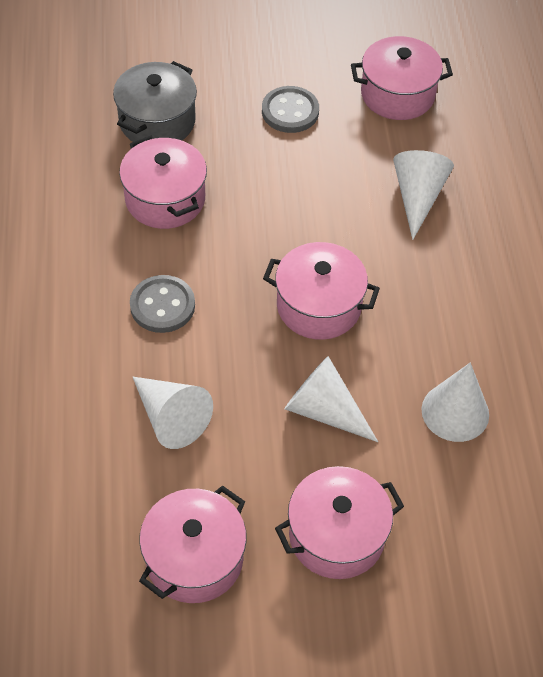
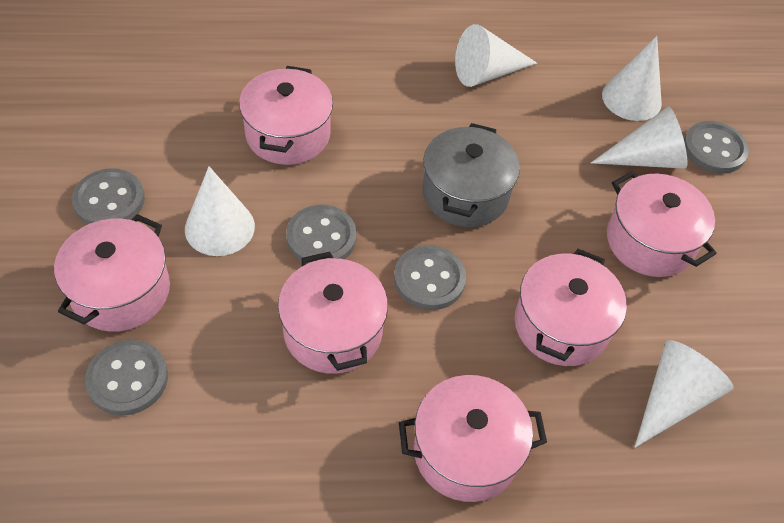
grey button: 2 -> 5
pink pot: 5 -> 6
white cone: 4 -> 5

